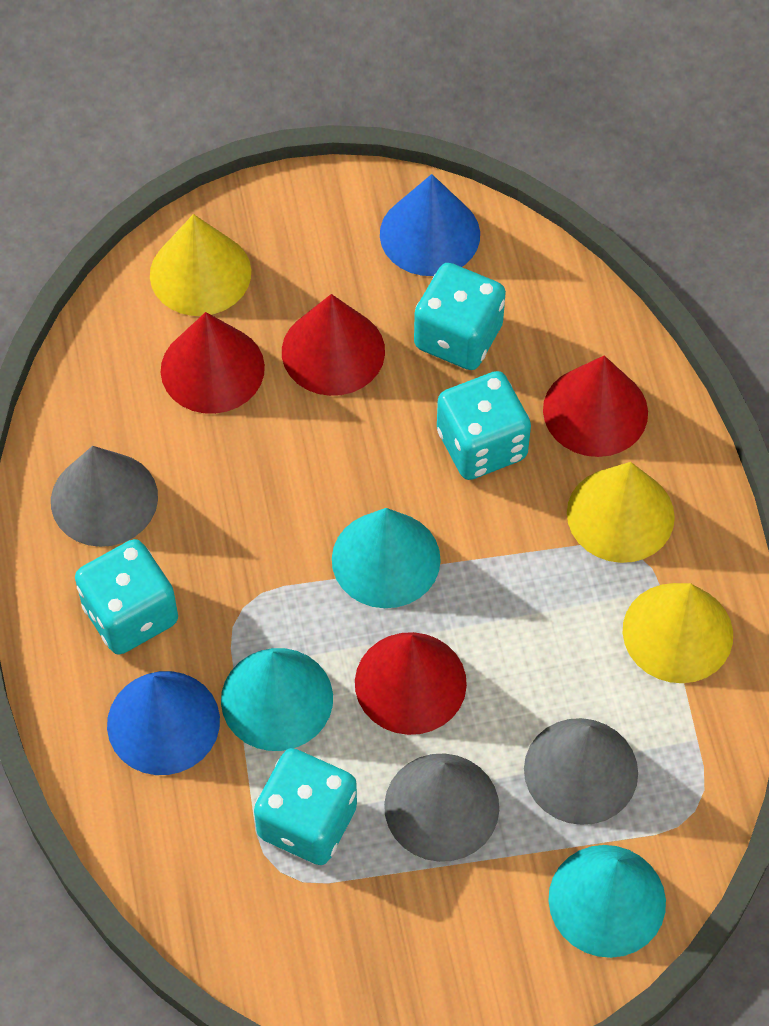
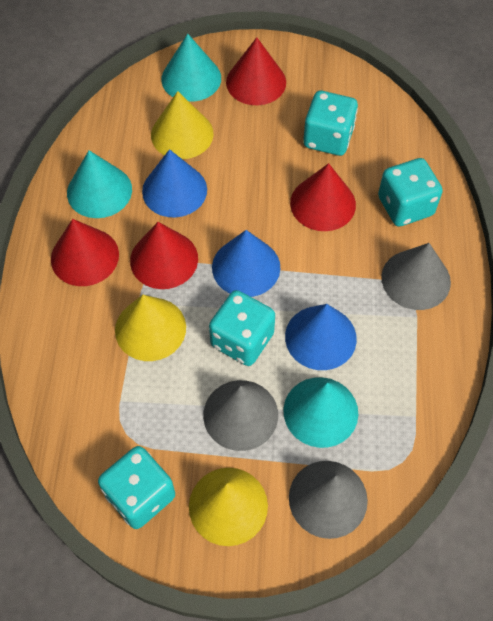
blue cone: 2 -> 3

